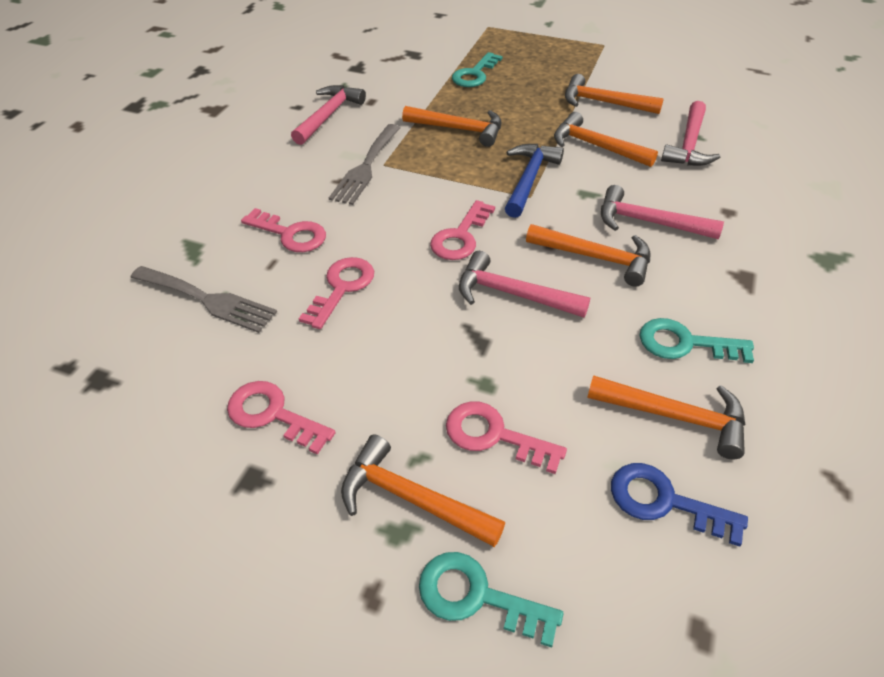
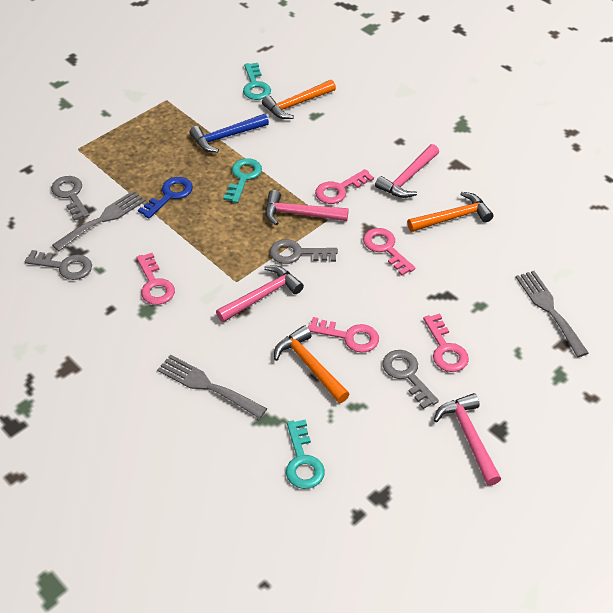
grey fork: 2 -> 3
grey key: 0 -> 4
orange hammer: 6 -> 3

